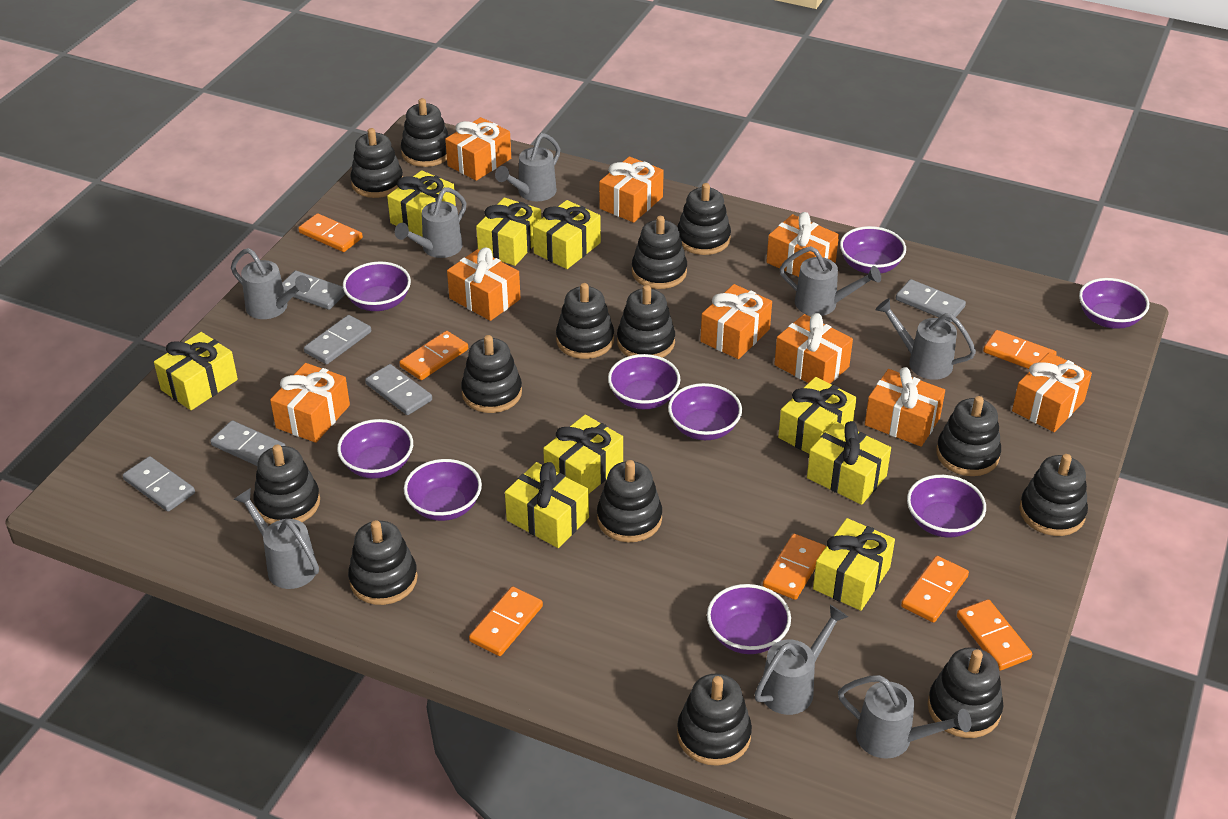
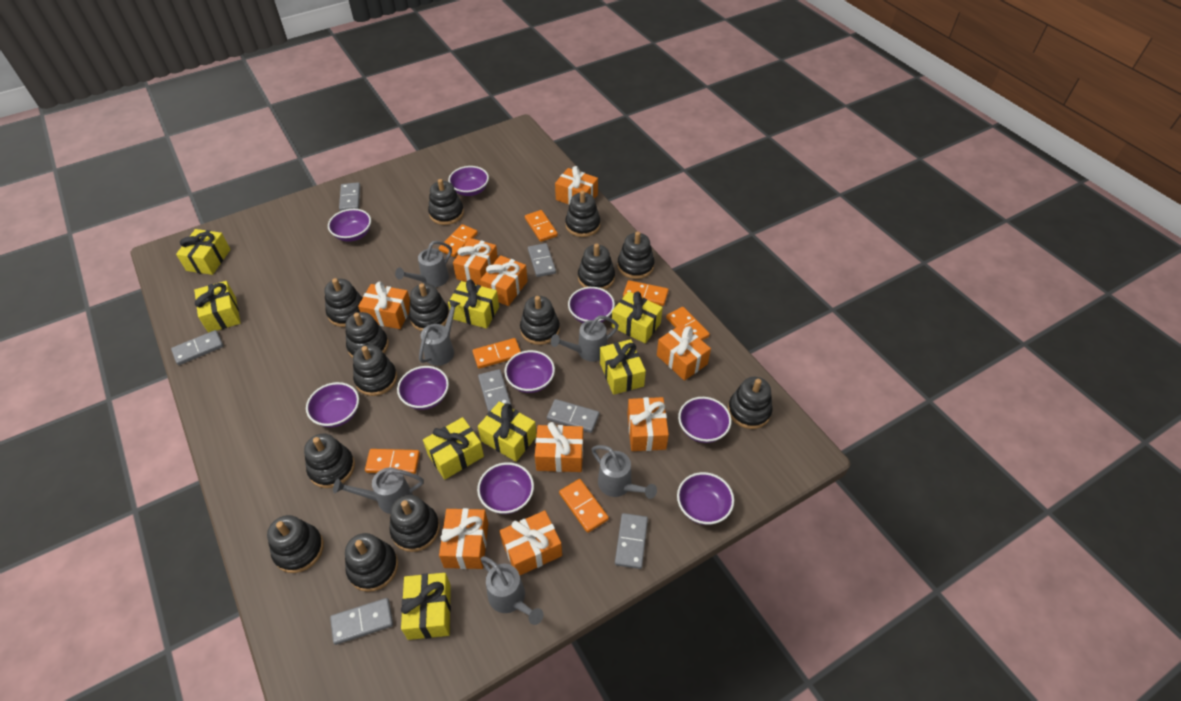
grey domino: 6 -> 7
grey watering can: 8 -> 6
yellow gift: 9 -> 8

